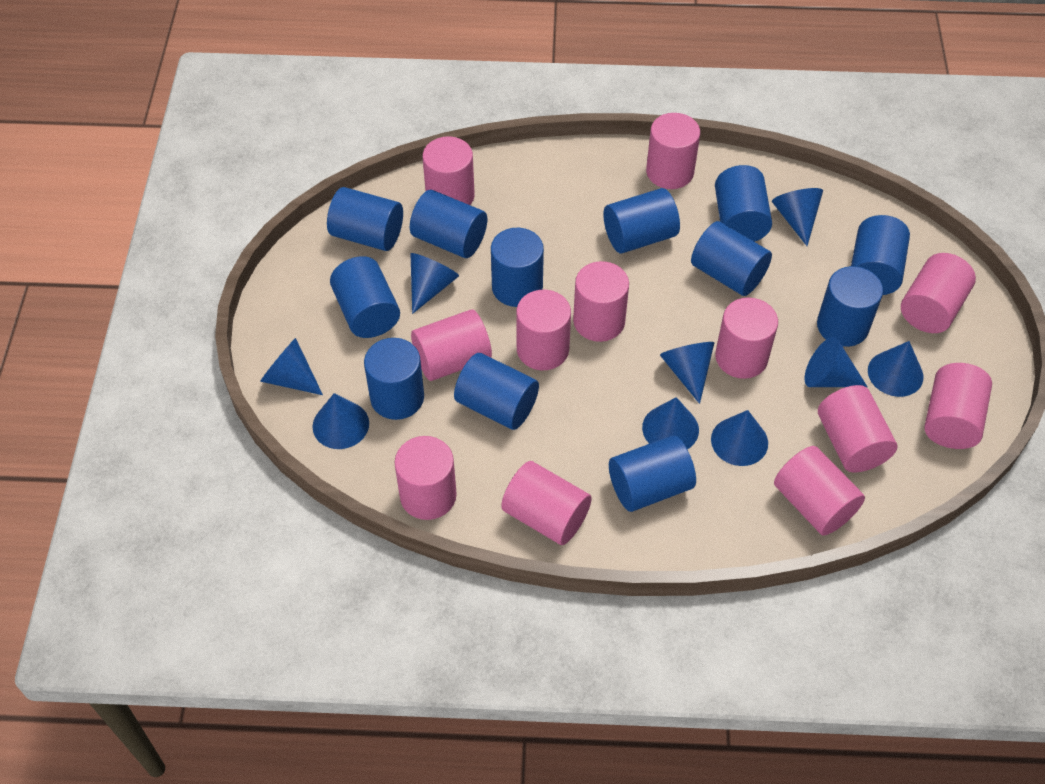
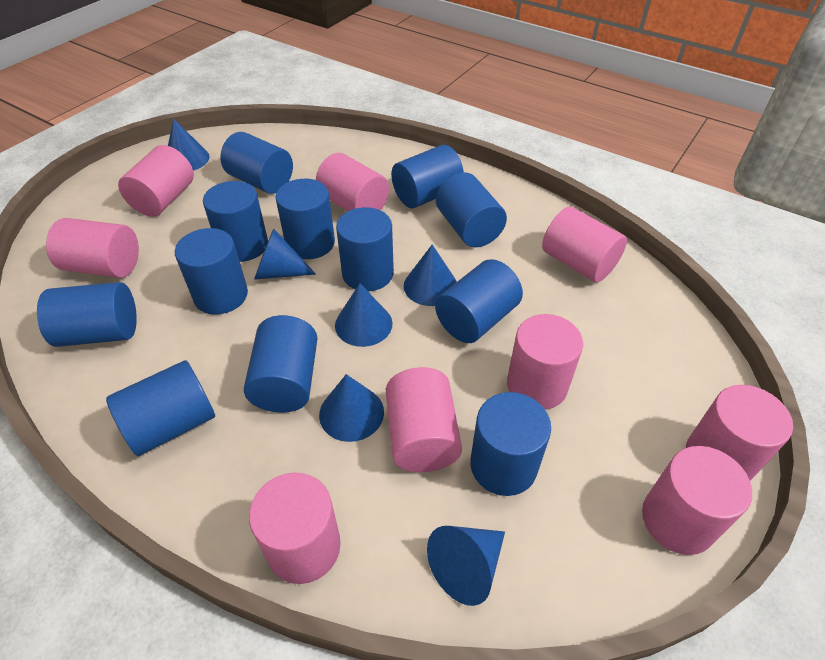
blue cone: 9 -> 6
pink cylinder: 12 -> 9

